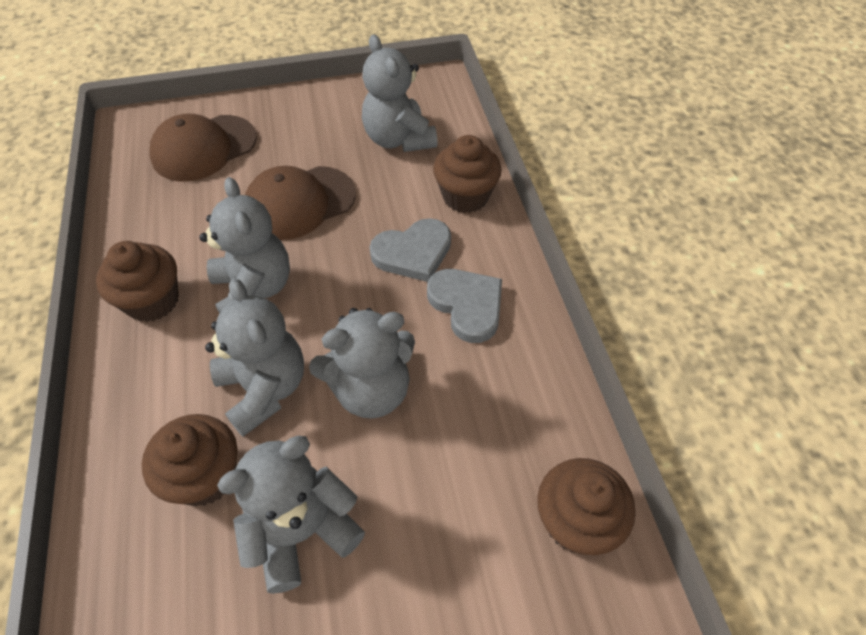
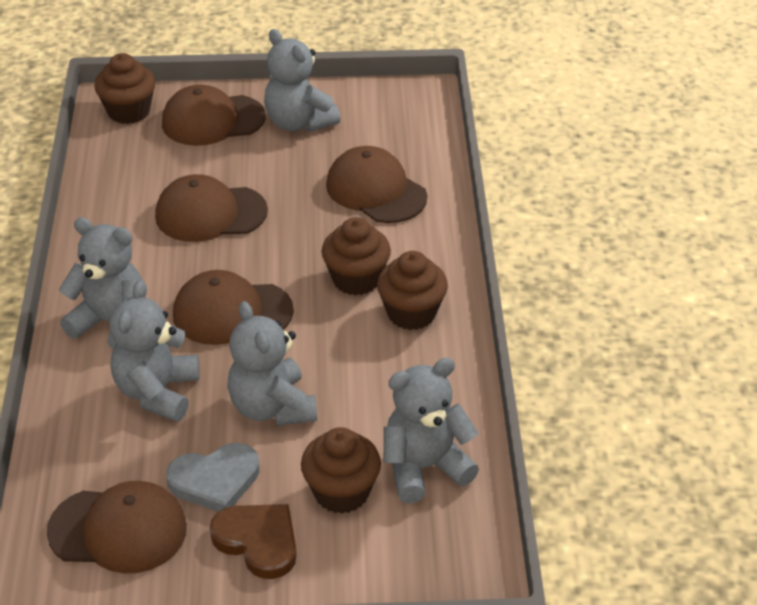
brown cap: 2 -> 5
brown heart: 0 -> 1
grey heart: 2 -> 1

